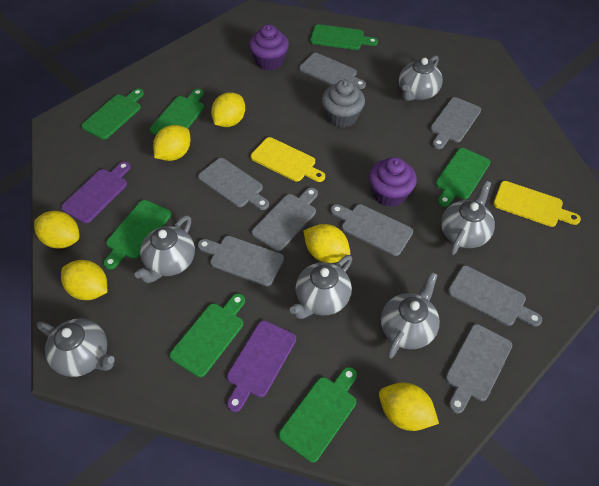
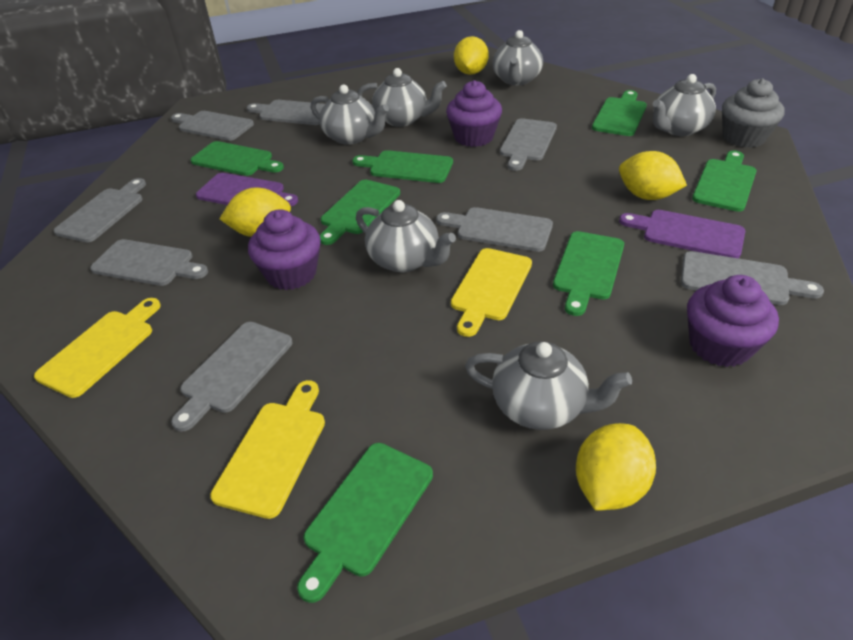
purple cupcake: 2 -> 3
yellow cutting board: 2 -> 3
yellow lemon: 6 -> 4

